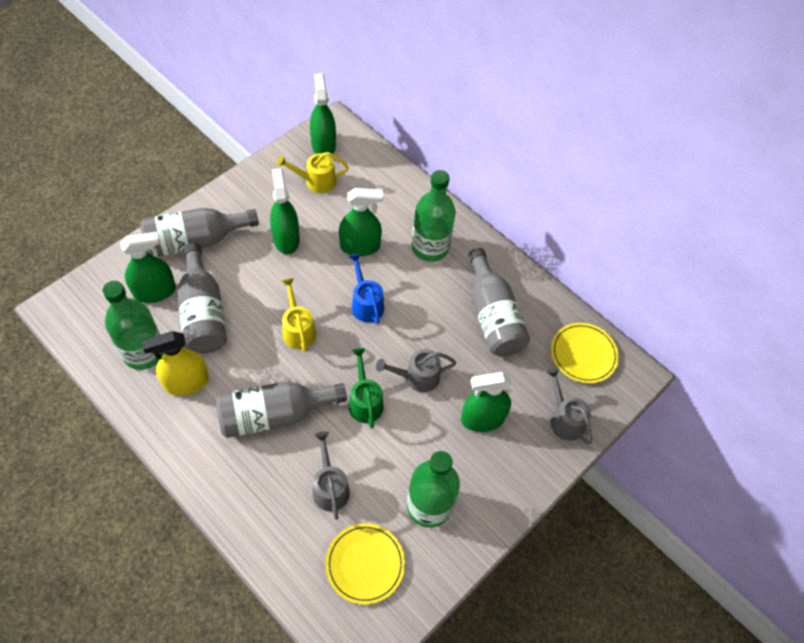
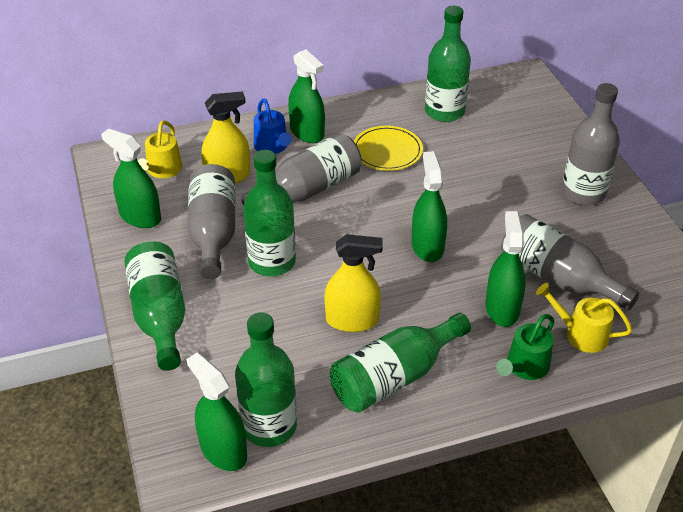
green bottle: 3 -> 5
grey watering can: 3 -> 0
yellow plate: 2 -> 1
yellow spray bottle: 1 -> 2

